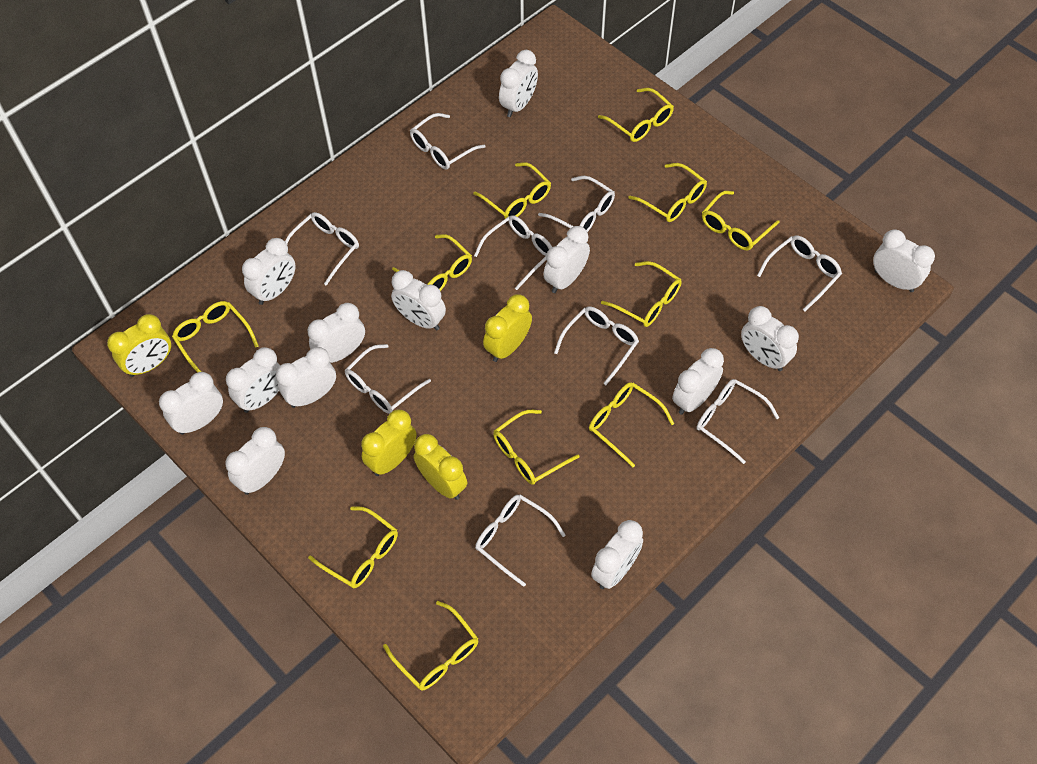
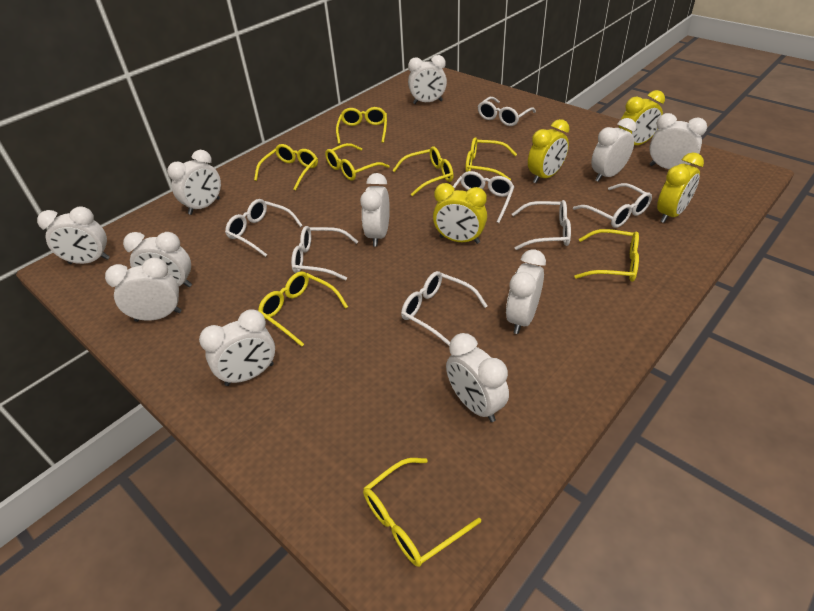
white clock: 13 -> 11
white glasses: 9 -> 7
yellow glasses: 11 -> 8

